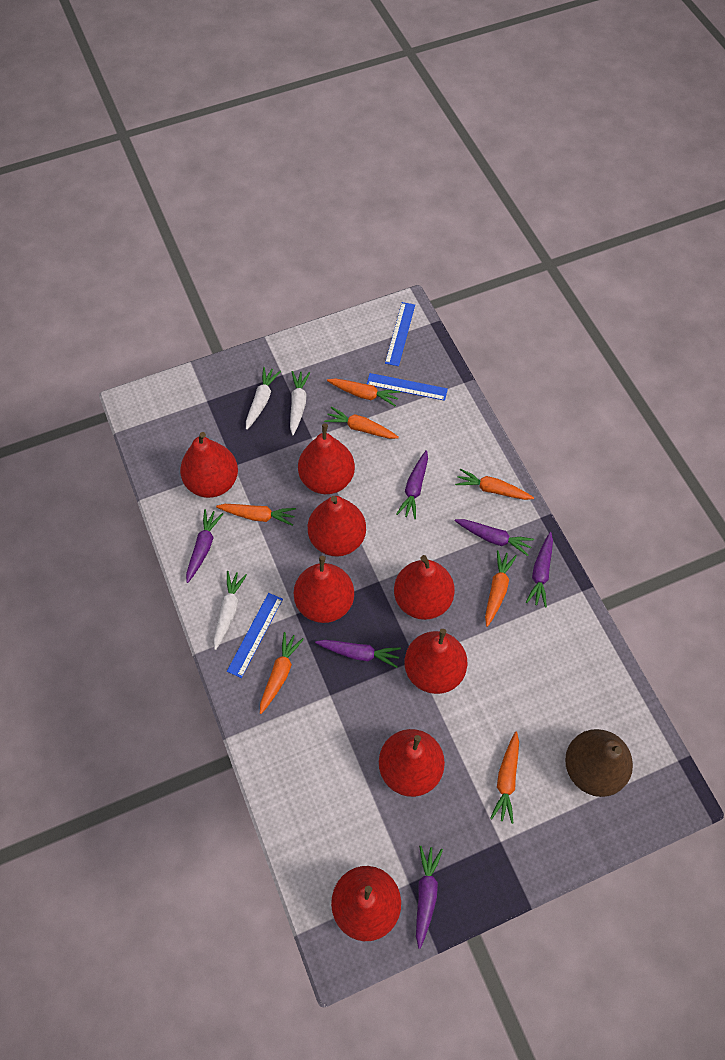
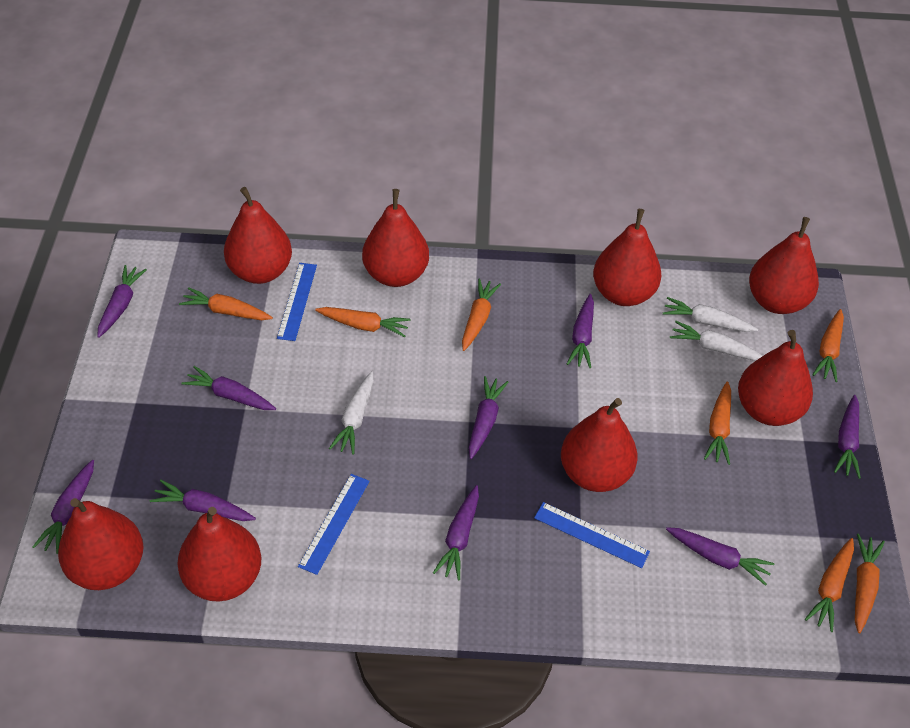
brown pear: 1 -> 0
purple carrot: 6 -> 9

